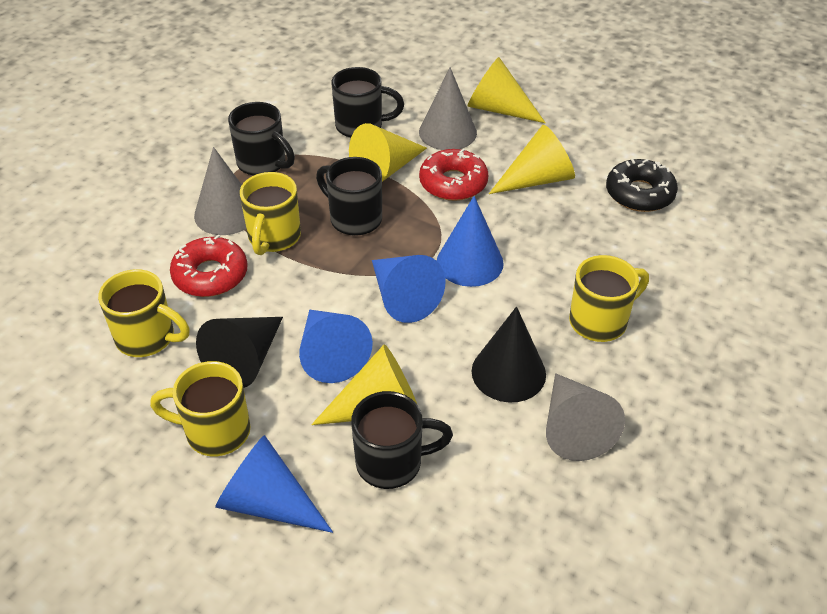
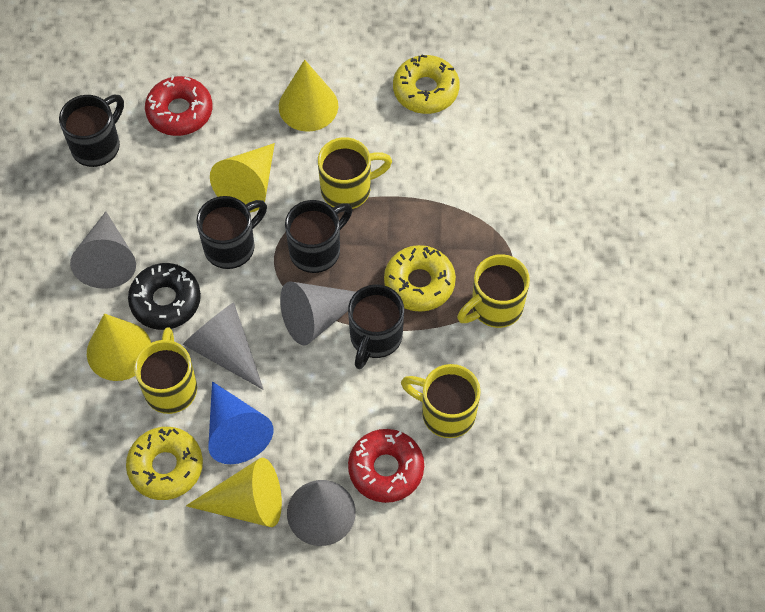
black cone: 2 -> 0
blue cone: 4 -> 1
grey cone: 3 -> 4
yellow donut: 0 -> 3

